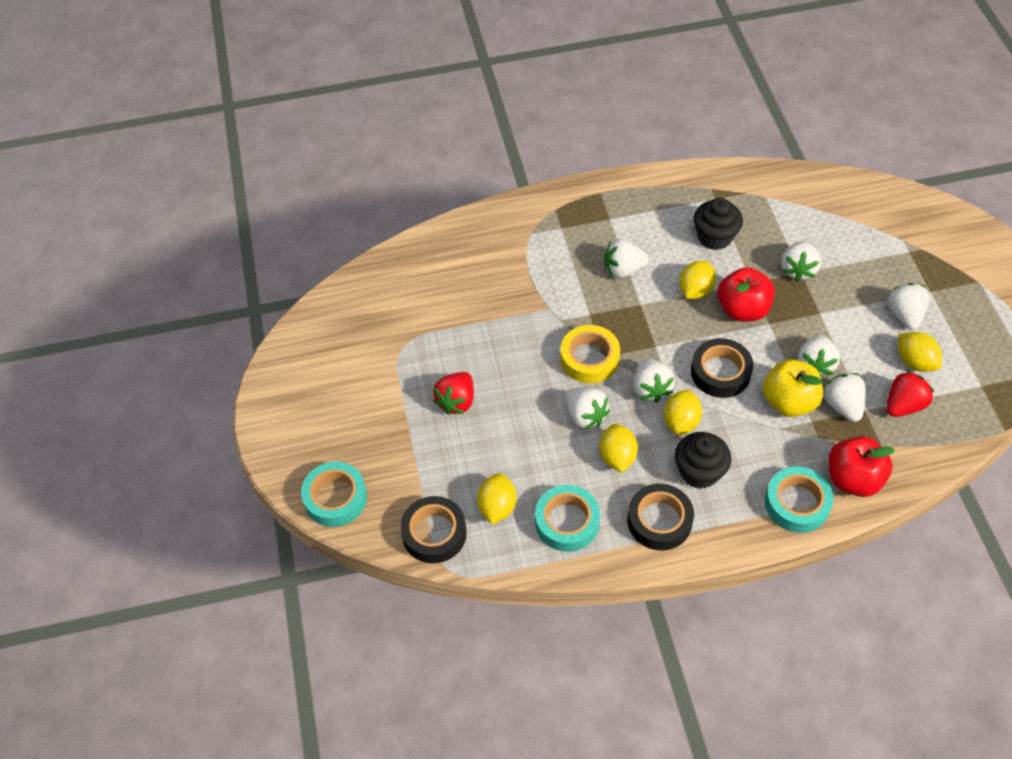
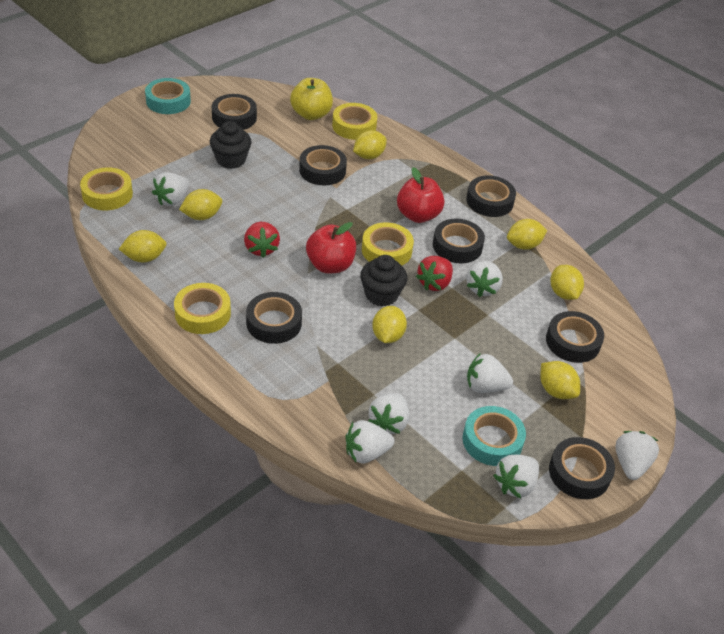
black tape: 3 -> 7
turquoise tape: 3 -> 2
yellow lemon: 5 -> 7
yellow tape: 1 -> 4

